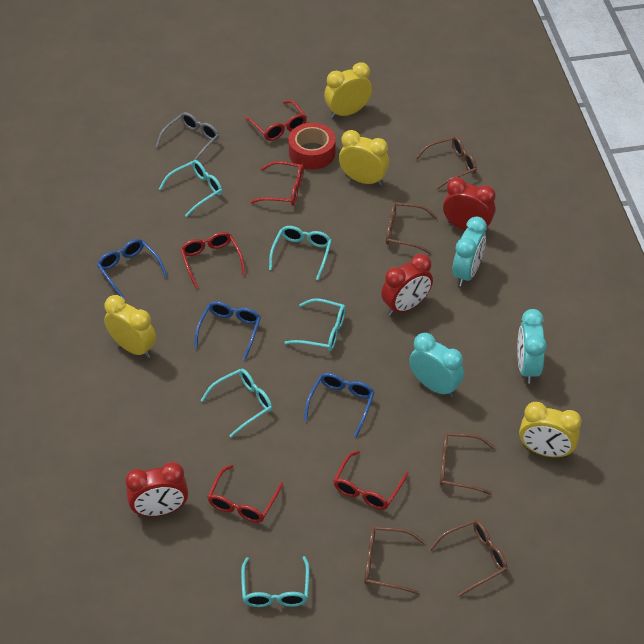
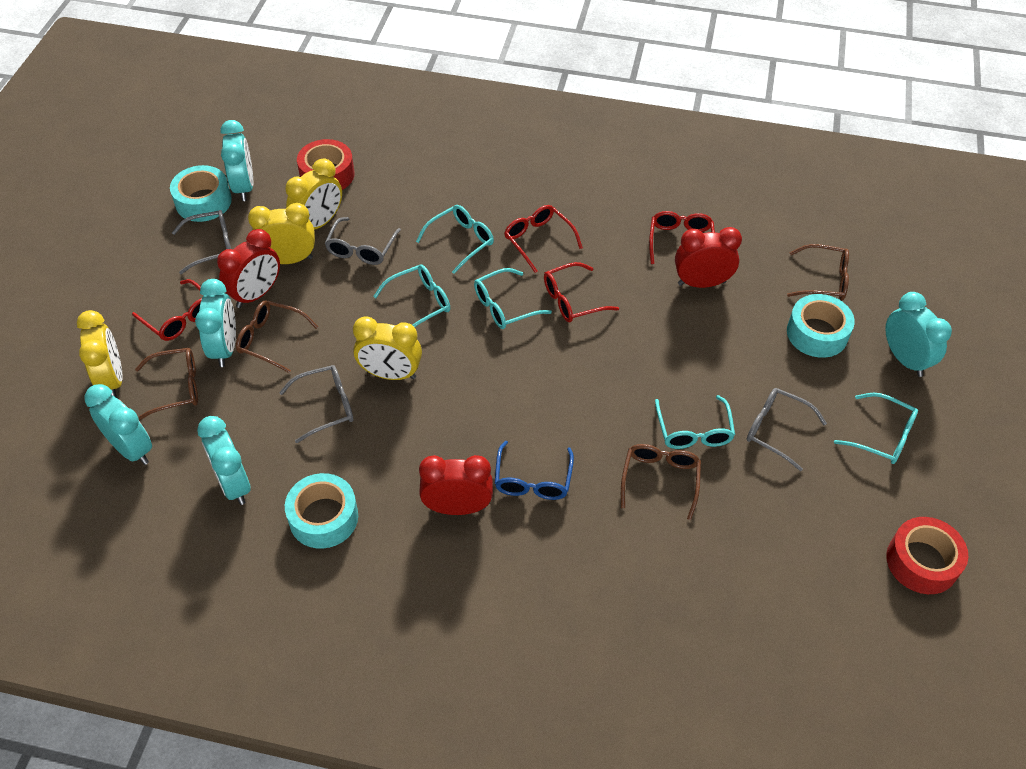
blue glasses: 3 -> 1
brown glasses: 5 -> 4
grey glasses: 1 -> 4
red glasses: 5 -> 4
red tape: 1 -> 2
turquoise clock: 3 -> 5
turquoise tape: 0 -> 3

